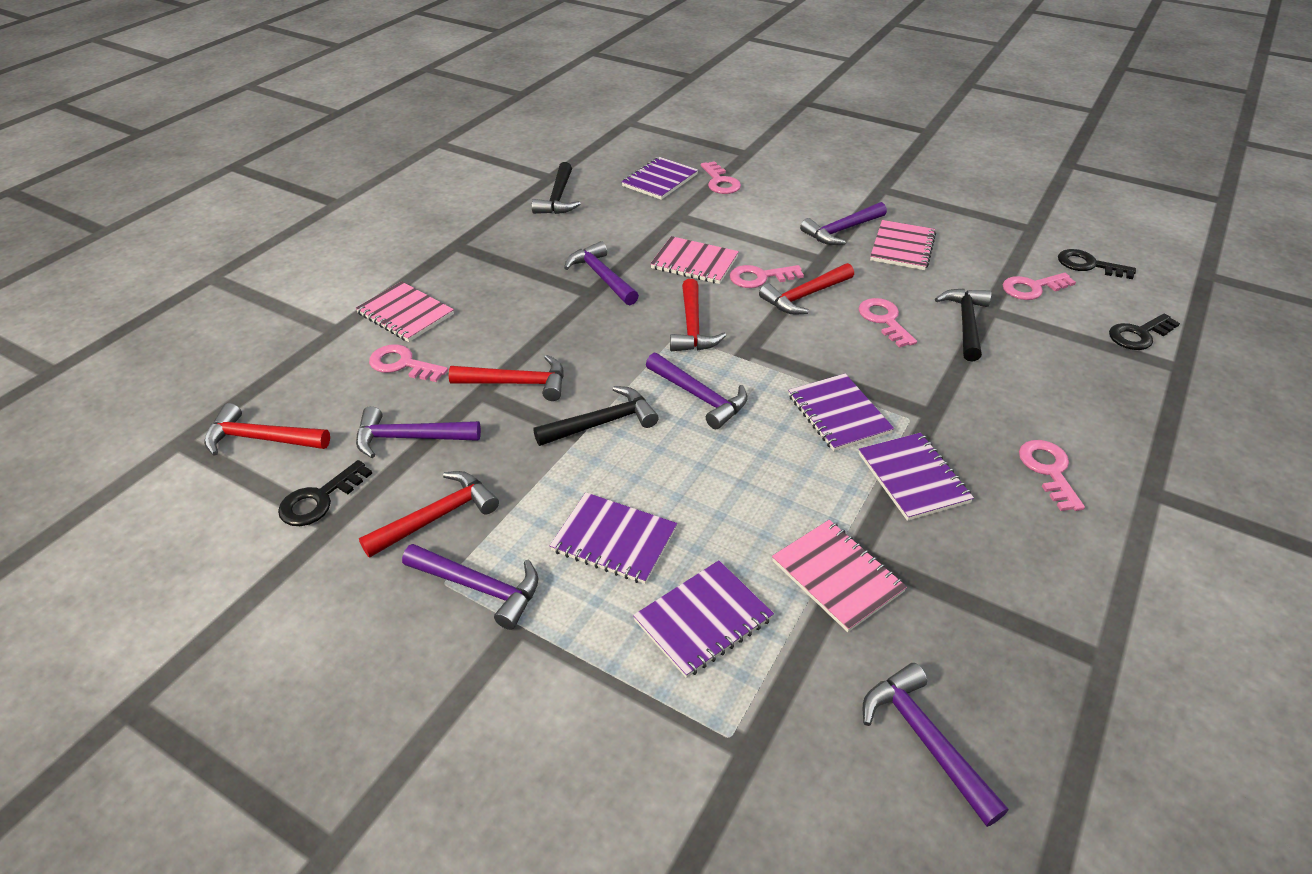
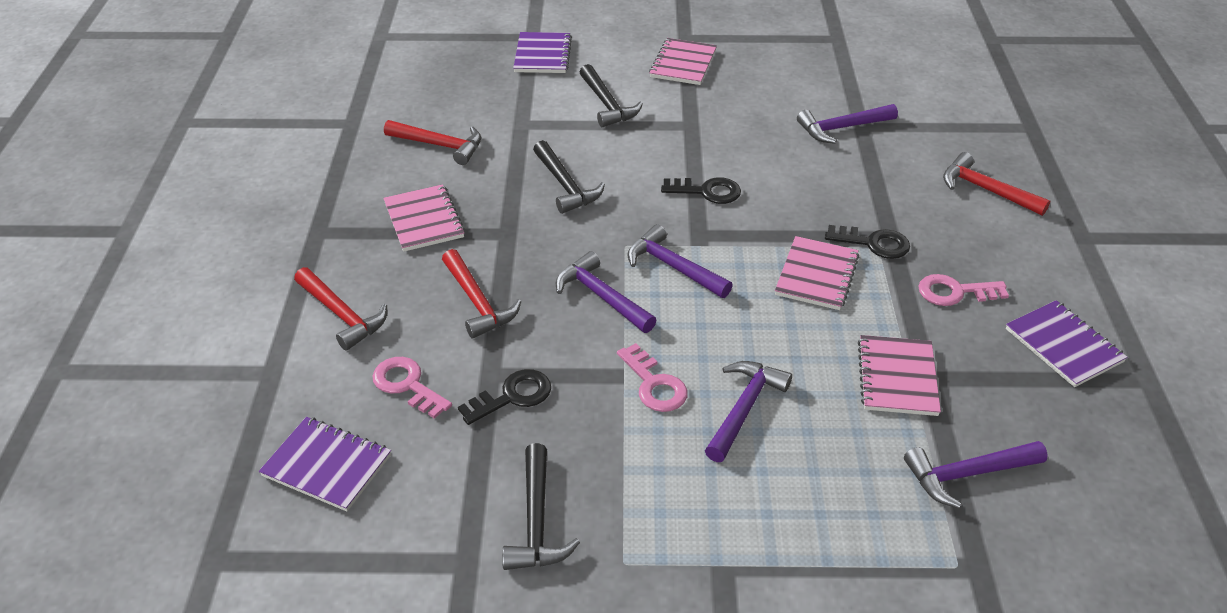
pink key: 6 -> 3
purple hammer: 6 -> 5
purple notebook: 5 -> 3
red hammer: 5 -> 4

